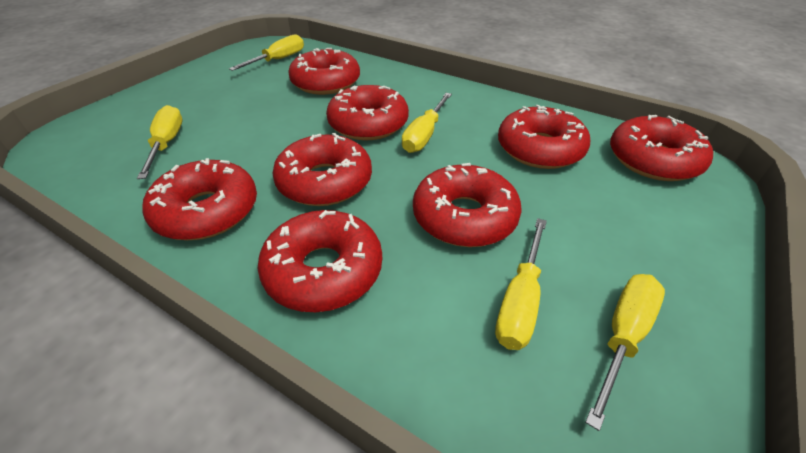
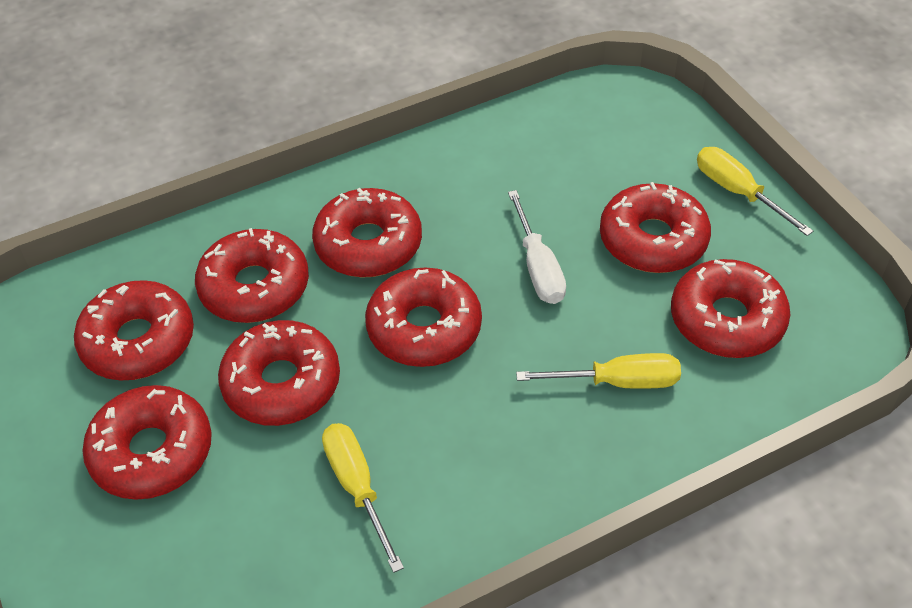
white screwdriver: 0 -> 1
yellow screwdriver: 5 -> 3

